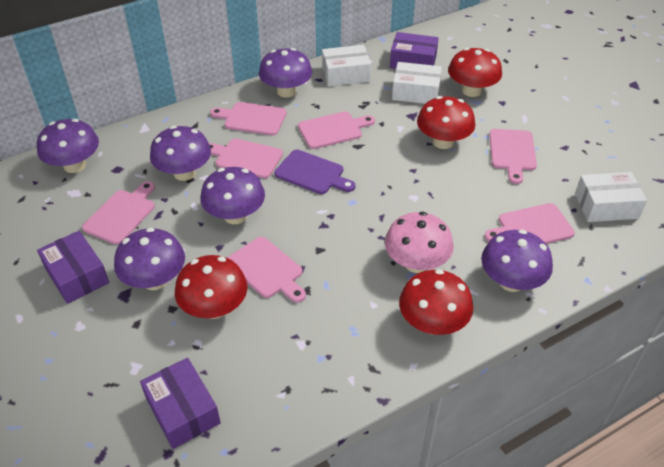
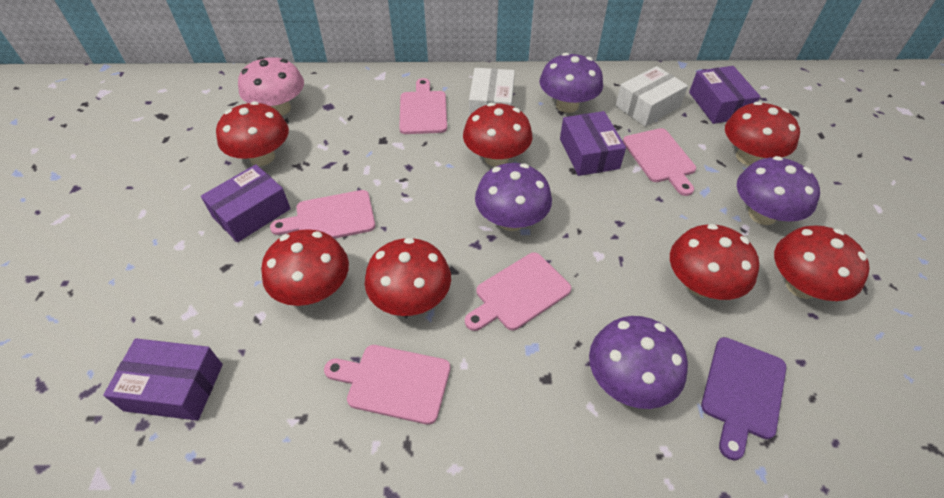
pink cutting board: 7 -> 5
purple box: 3 -> 4
purple mushroom: 6 -> 4
red mushroom: 4 -> 7
white box: 3 -> 2

